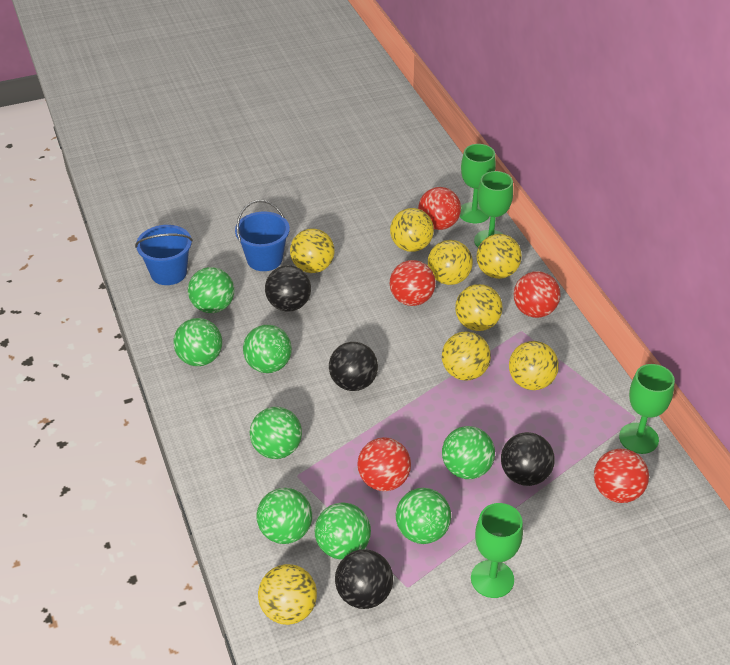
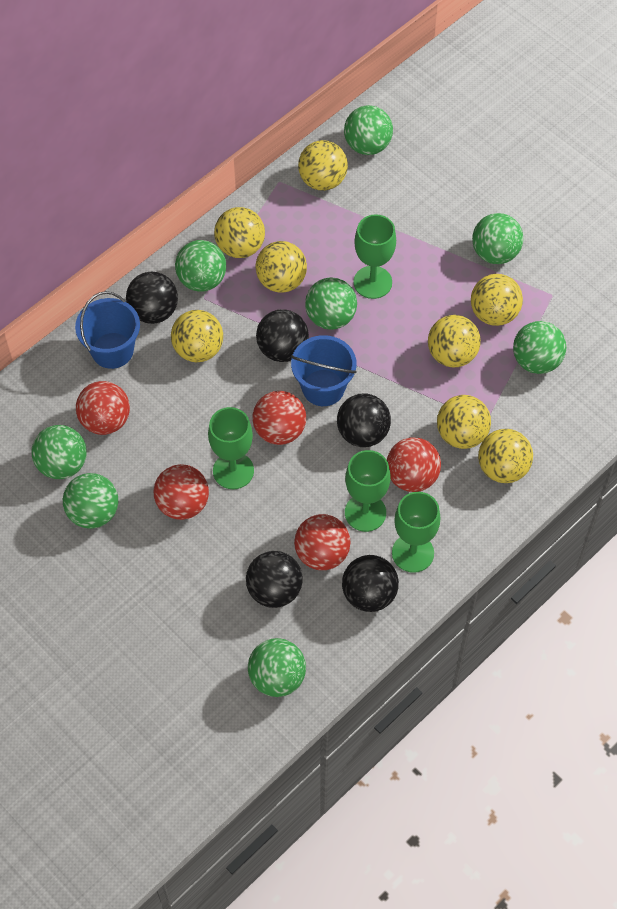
black ball: 4 -> 5

